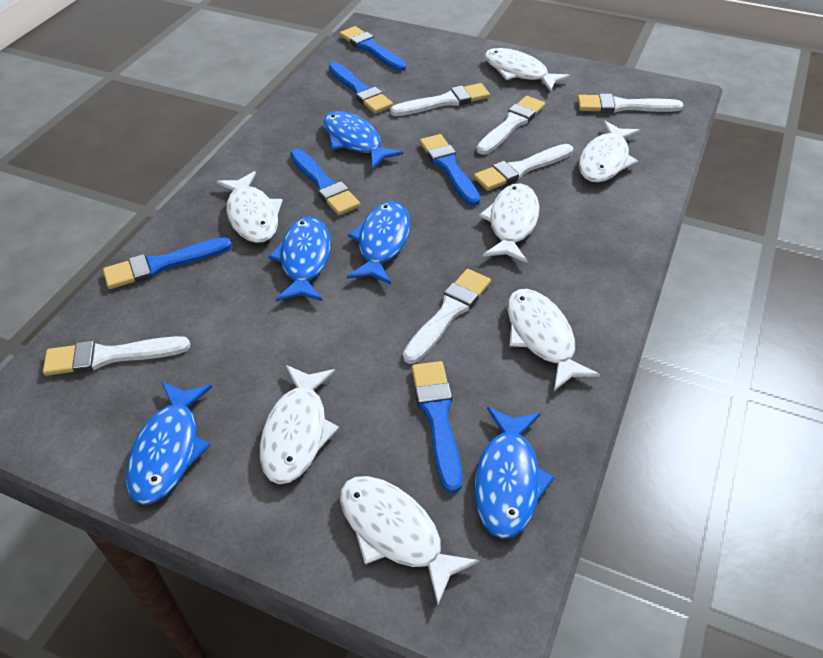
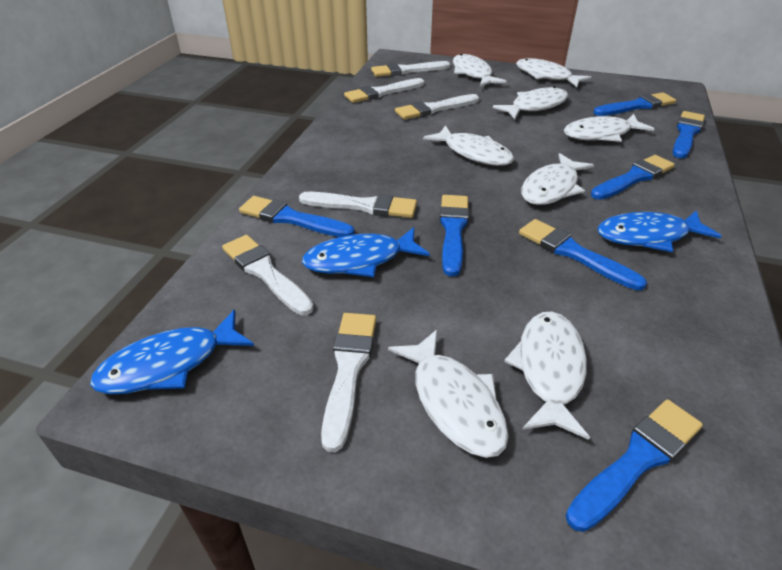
blue brush: 6 -> 7
blue fish: 5 -> 3
white fish: 7 -> 8

